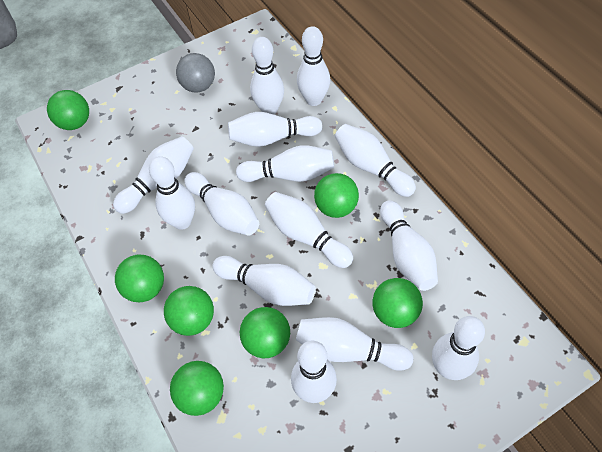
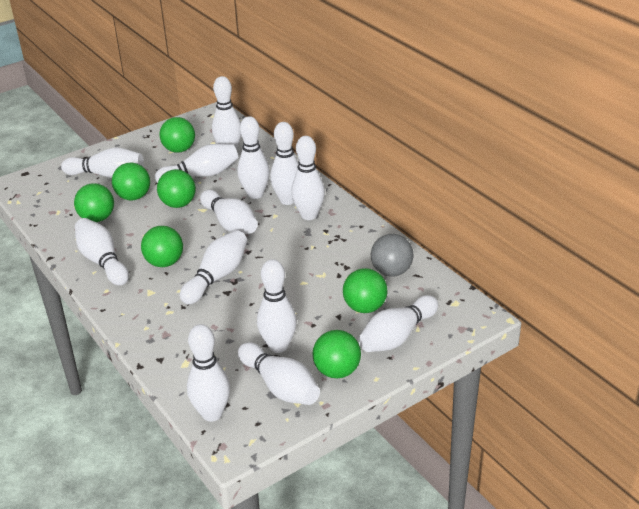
white bowling pin: 14 -> 13

